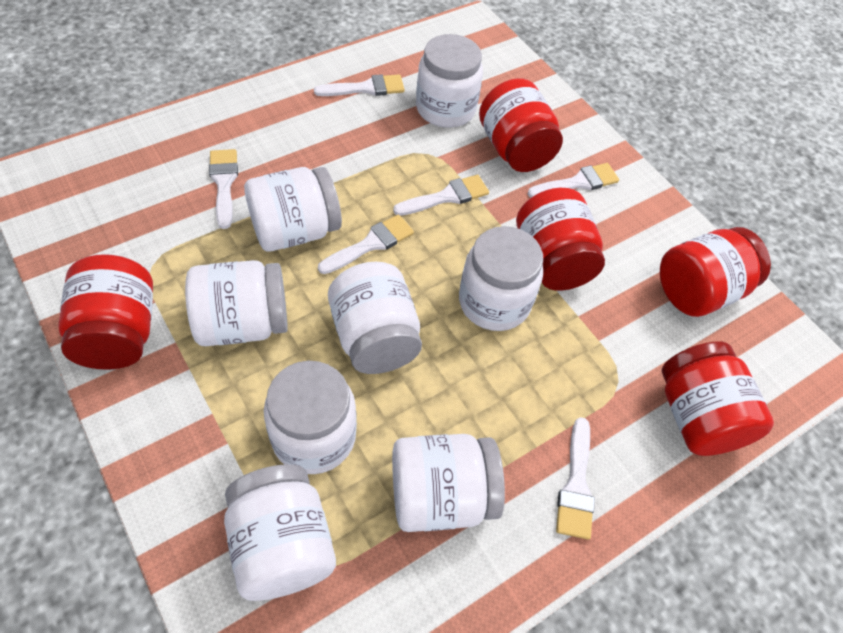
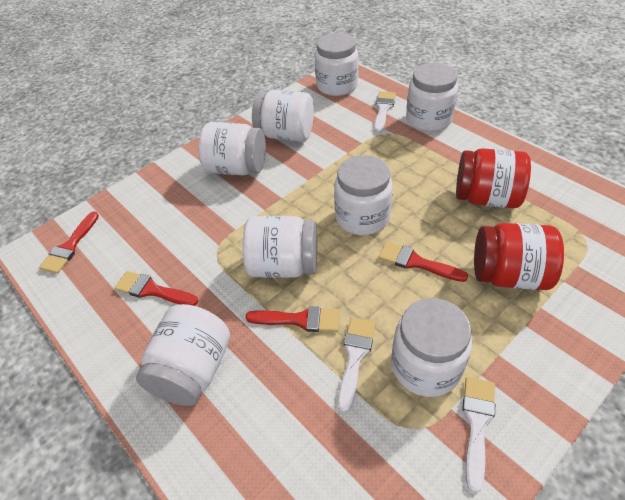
red brush: 0 -> 4
red jar: 5 -> 2
white brush: 6 -> 3

